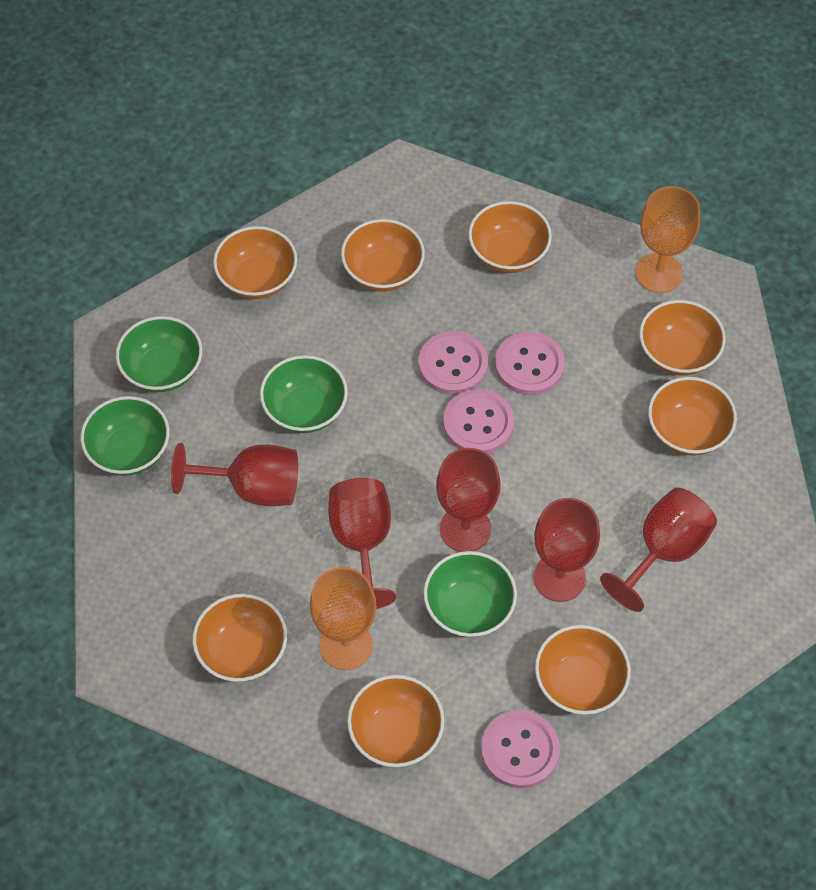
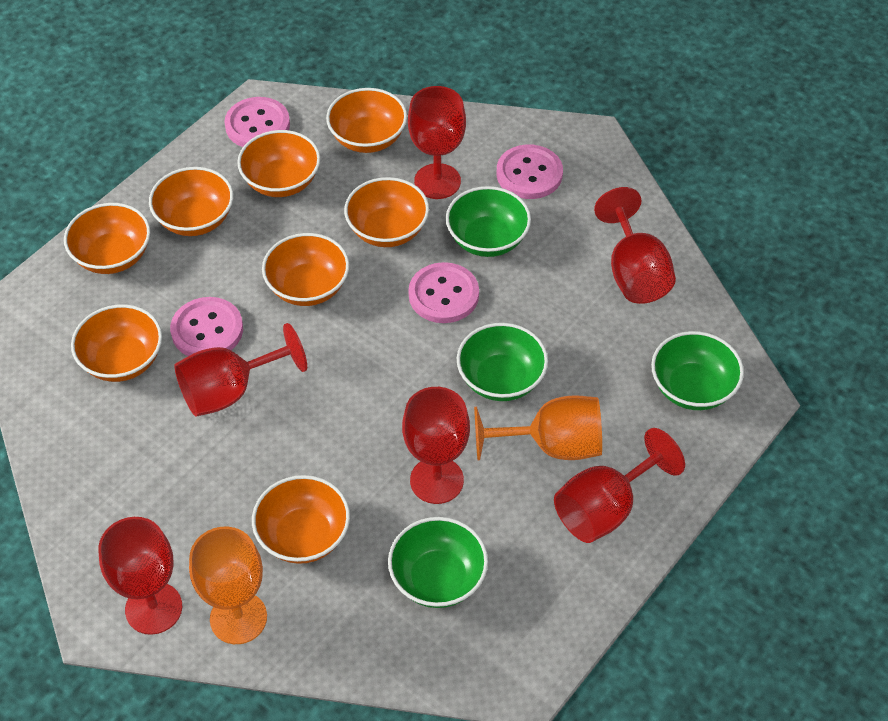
red goblet: 5 -> 6

